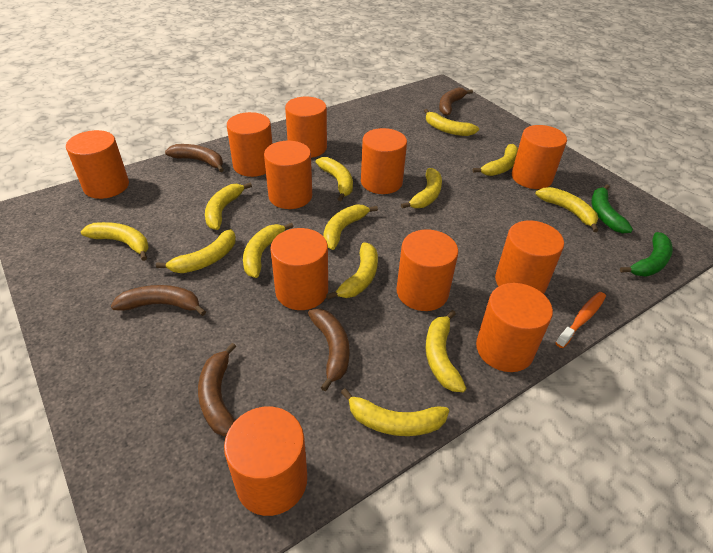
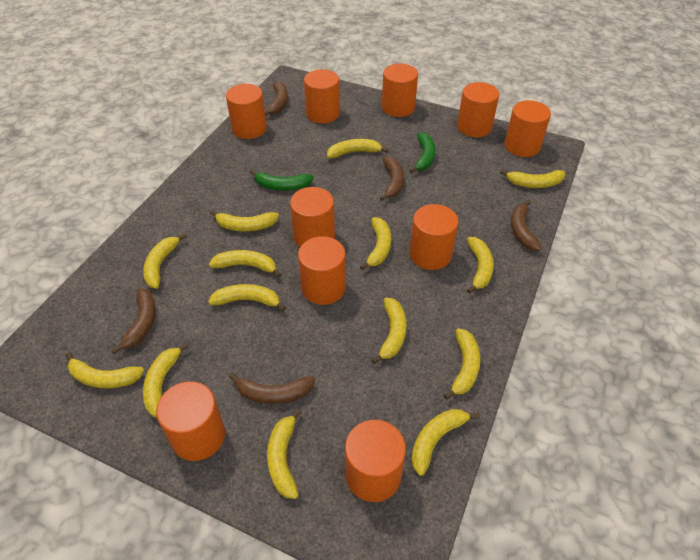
orange cylinder: 11 -> 10
orange toothbrush: 1 -> 0
yellow banana: 13 -> 14

